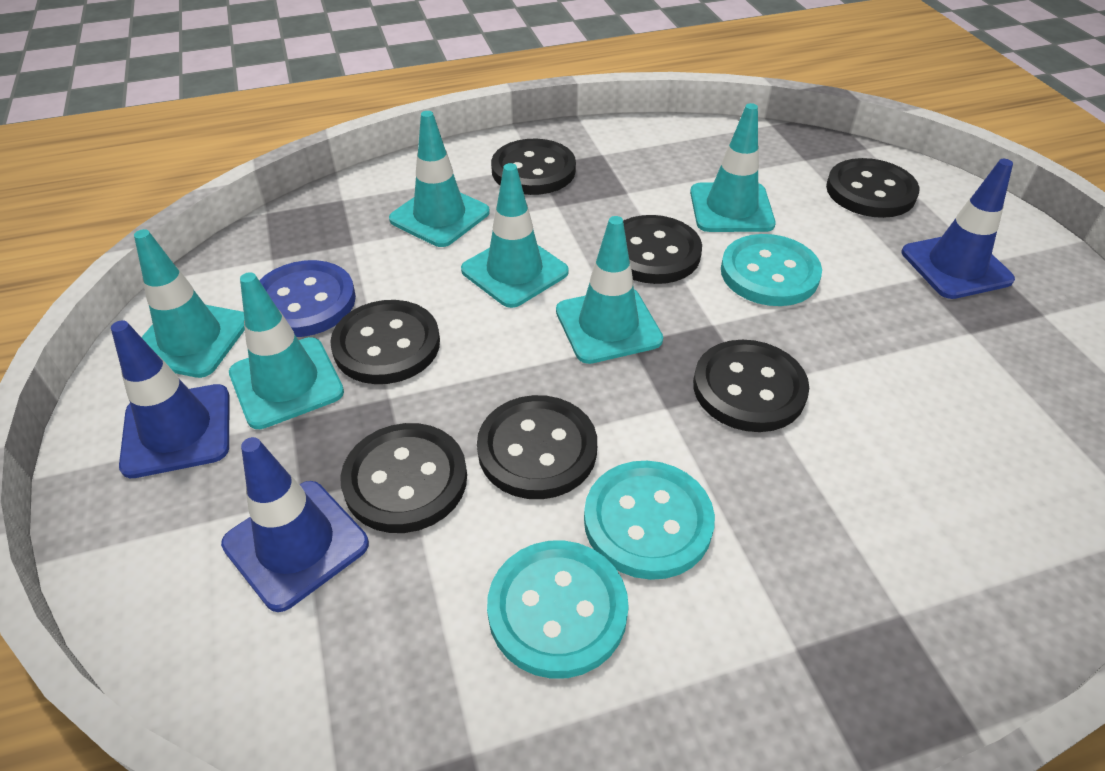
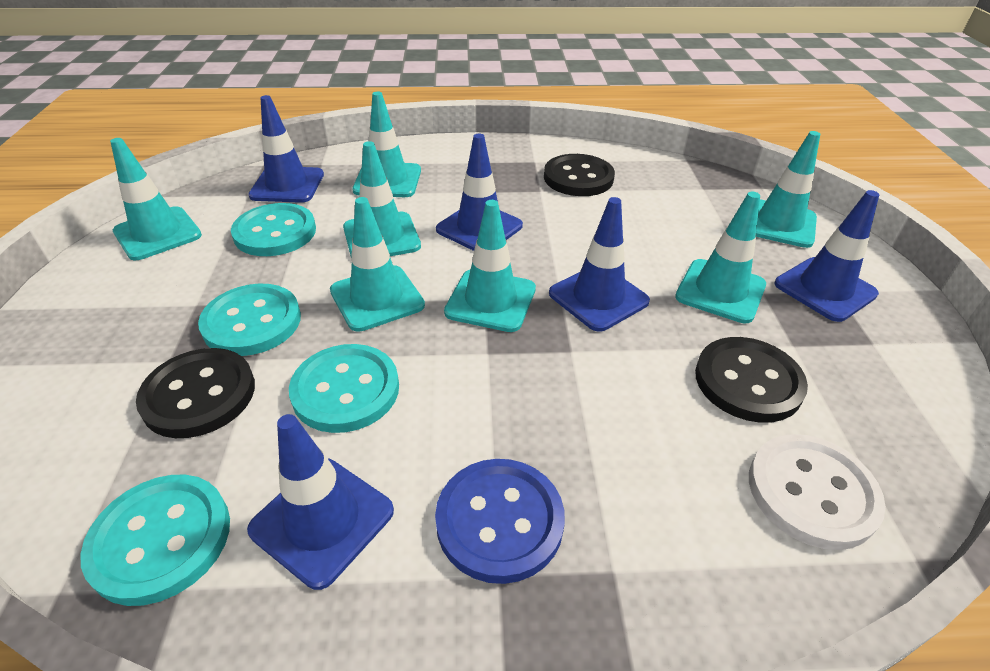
black button: 7 -> 3
blue traffic cone: 3 -> 5
turquoise button: 3 -> 4
turquoise traffic cone: 6 -> 7
white button: 0 -> 1

